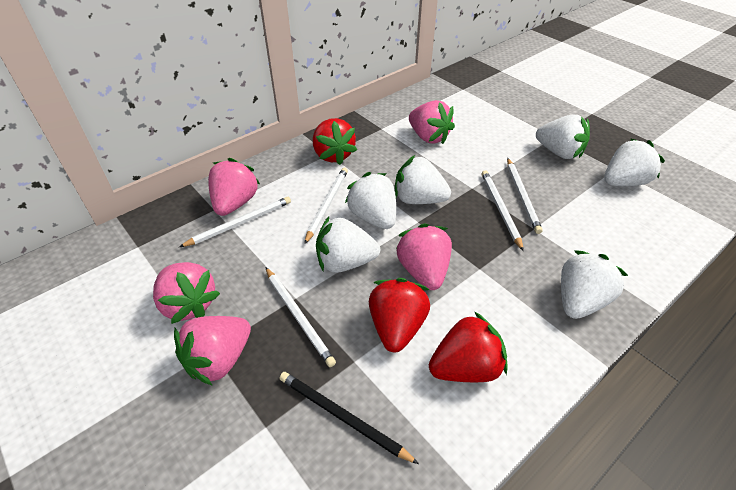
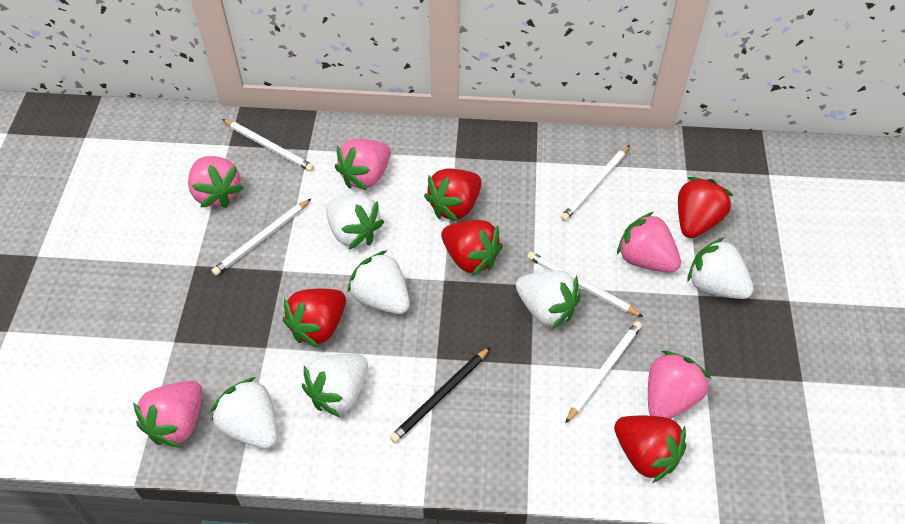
red strawberry: 3 -> 5

